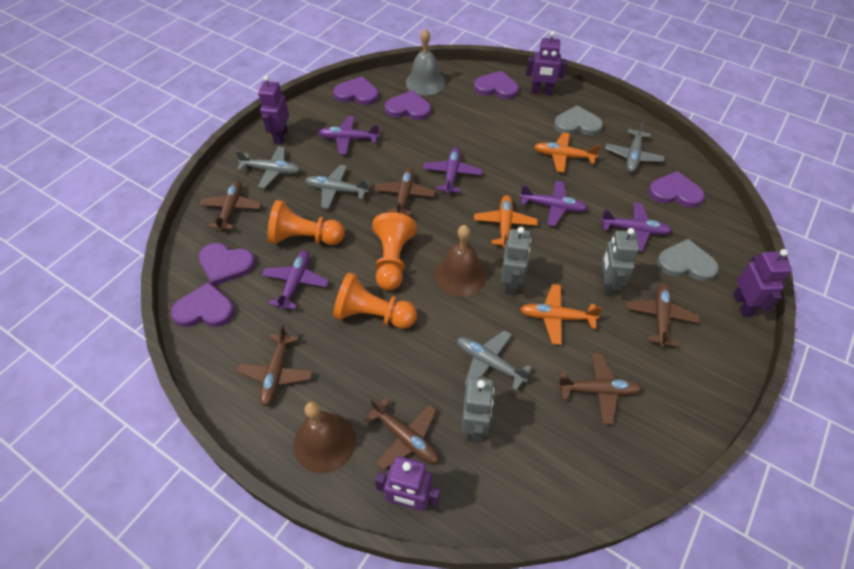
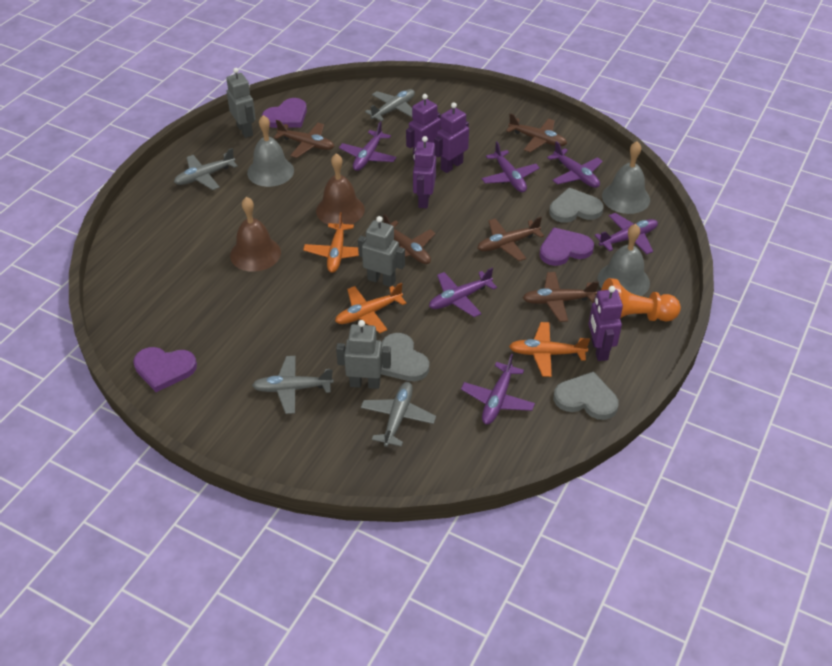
brown plane: 6 -> 5
grey bell: 1 -> 3
grey heart: 2 -> 3
orange pawn: 3 -> 1
purple heart: 6 -> 3
purple plane: 5 -> 6

